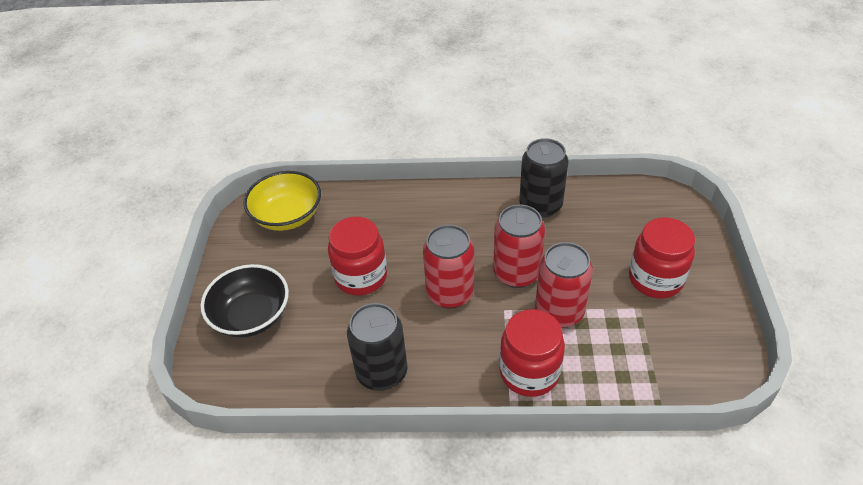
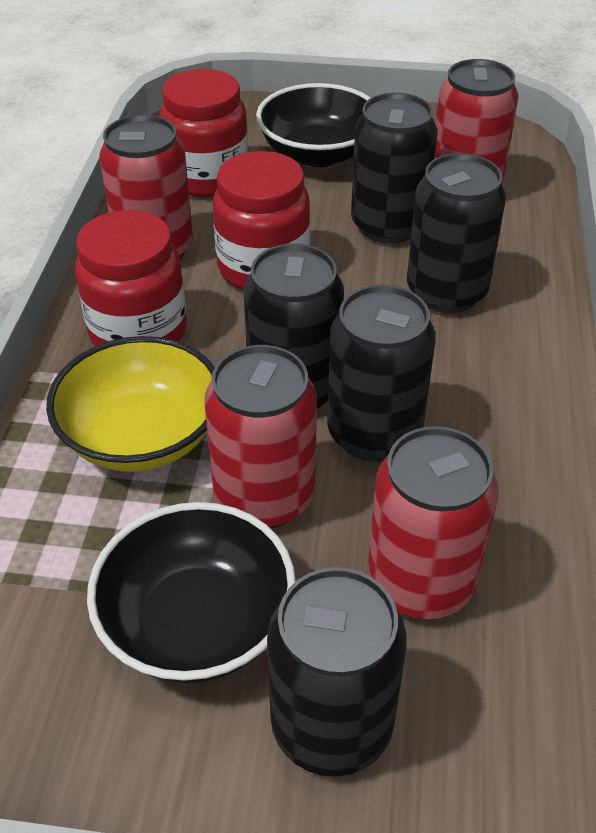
black bowl: 1 -> 2
black can: 2 -> 5
red can: 3 -> 4

